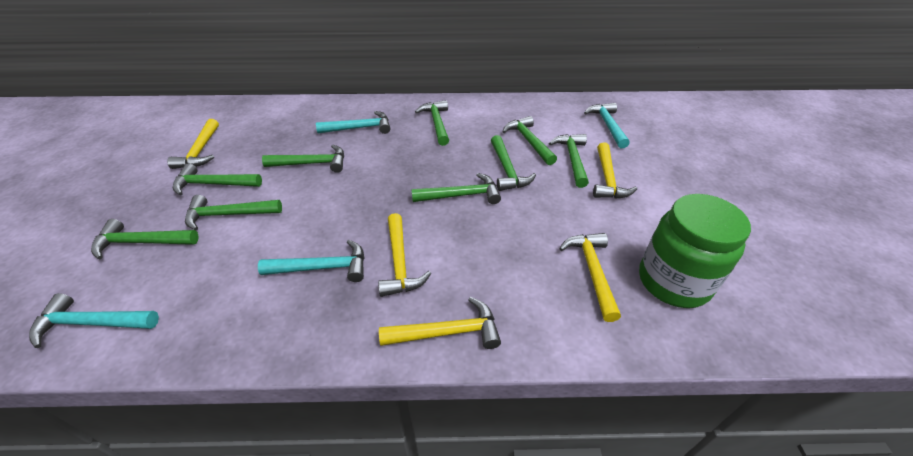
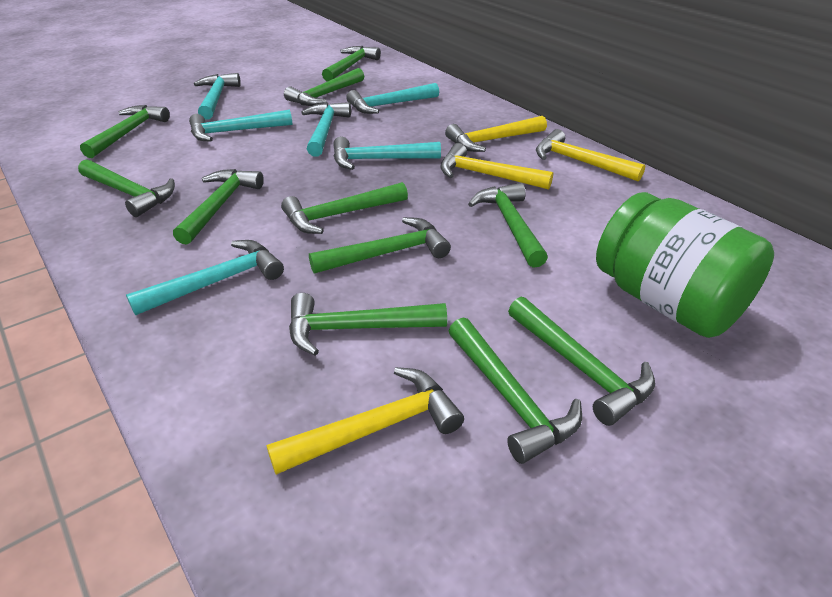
green hammer: 9 -> 11
turquoise hammer: 4 -> 6
yellow hammer: 5 -> 4

